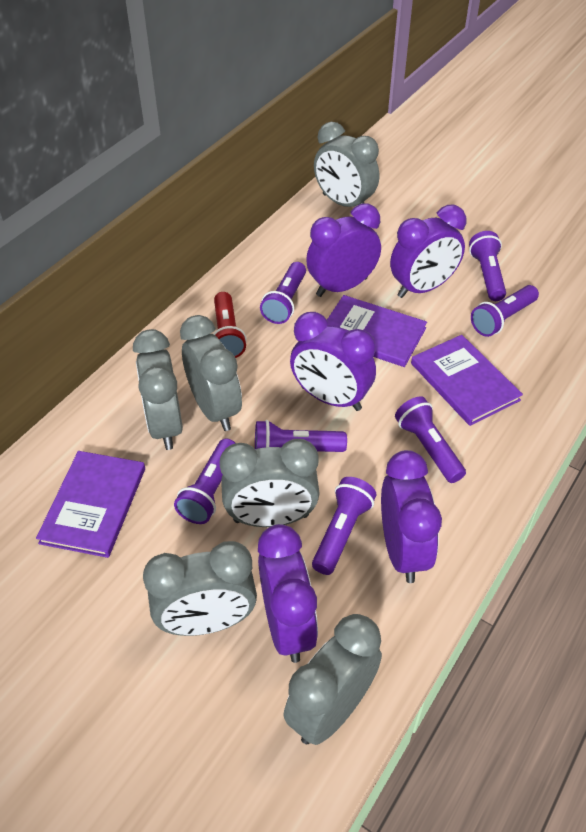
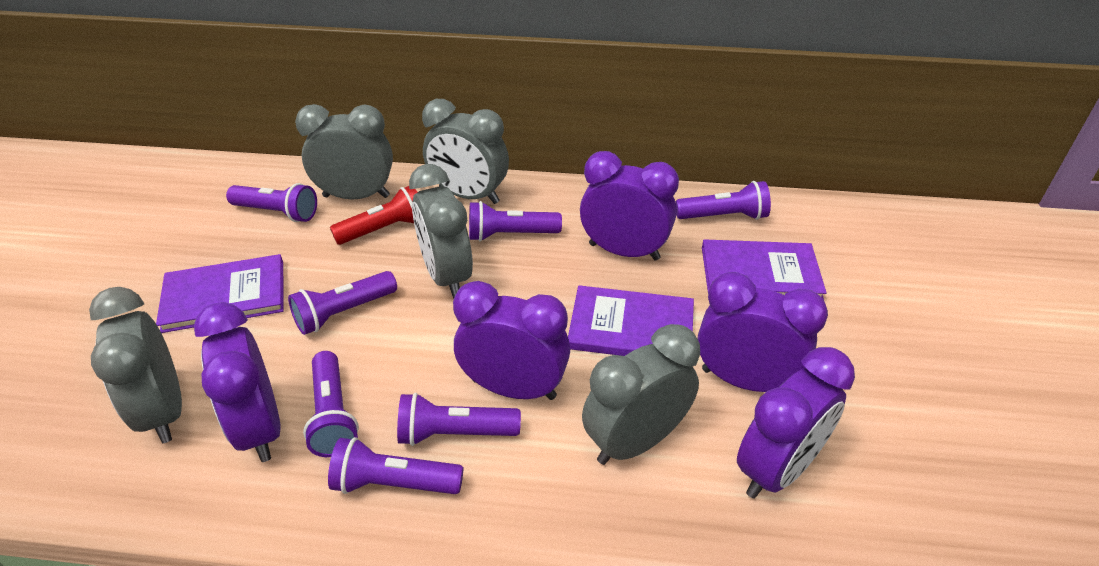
grey clock: 6 -> 5

